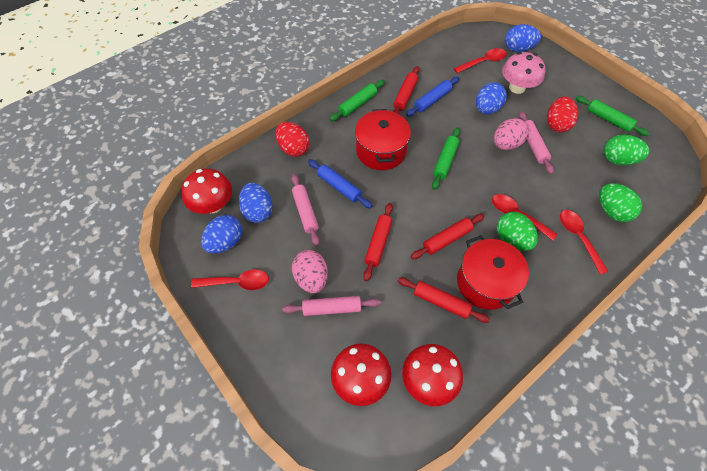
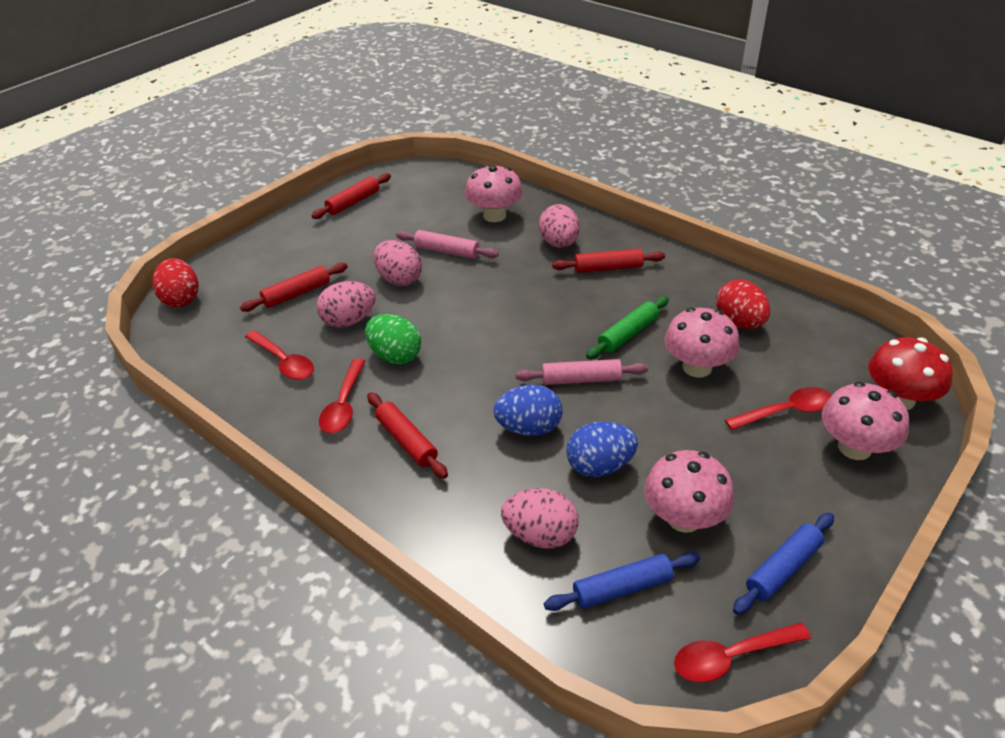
blue egg: 4 -> 2
green egg: 3 -> 1
green rolling pin: 3 -> 1
pink egg: 2 -> 4
pink mushroom: 1 -> 4
pink rolling pin: 3 -> 2
red mushroom: 3 -> 1
red pot: 2 -> 0

